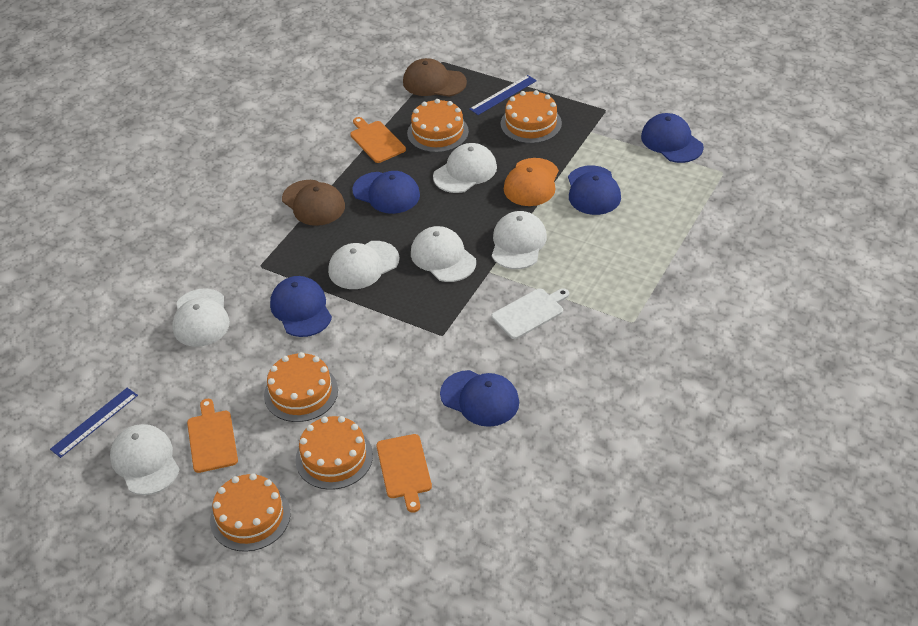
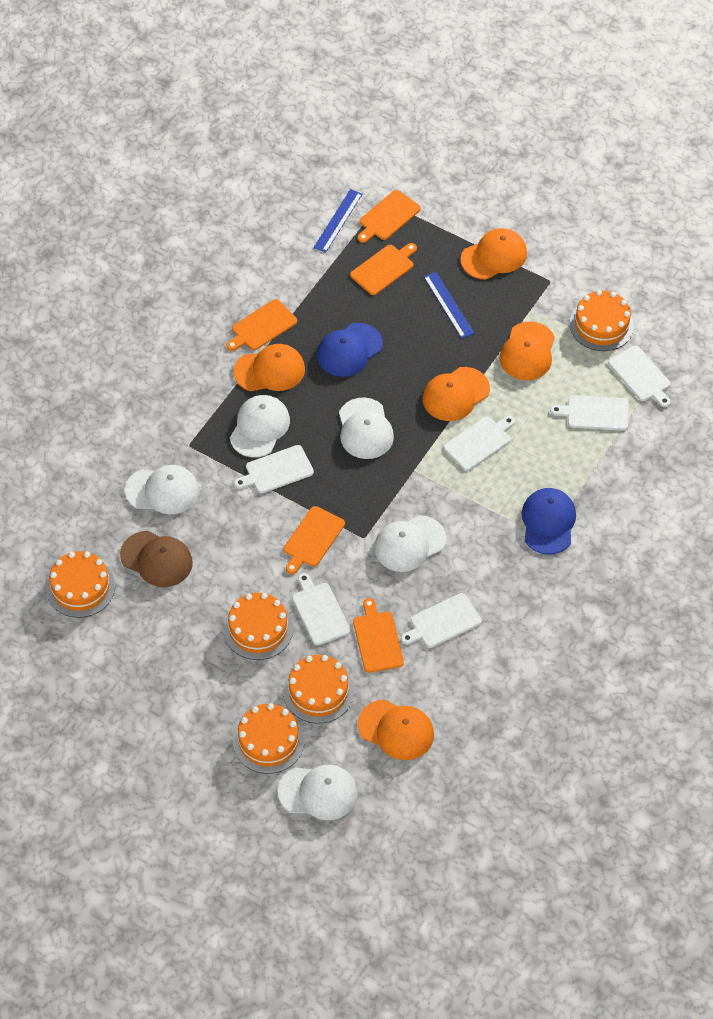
blue cap: 5 -> 2
brown cap: 2 -> 1
orange cap: 1 -> 5
orange cutting board: 3 -> 5
white cap: 6 -> 5
white cutting board: 1 -> 6

